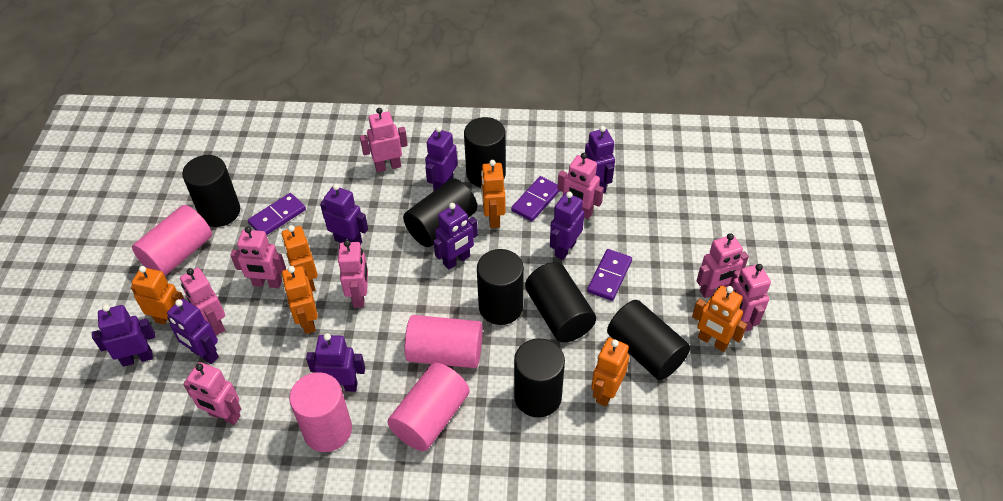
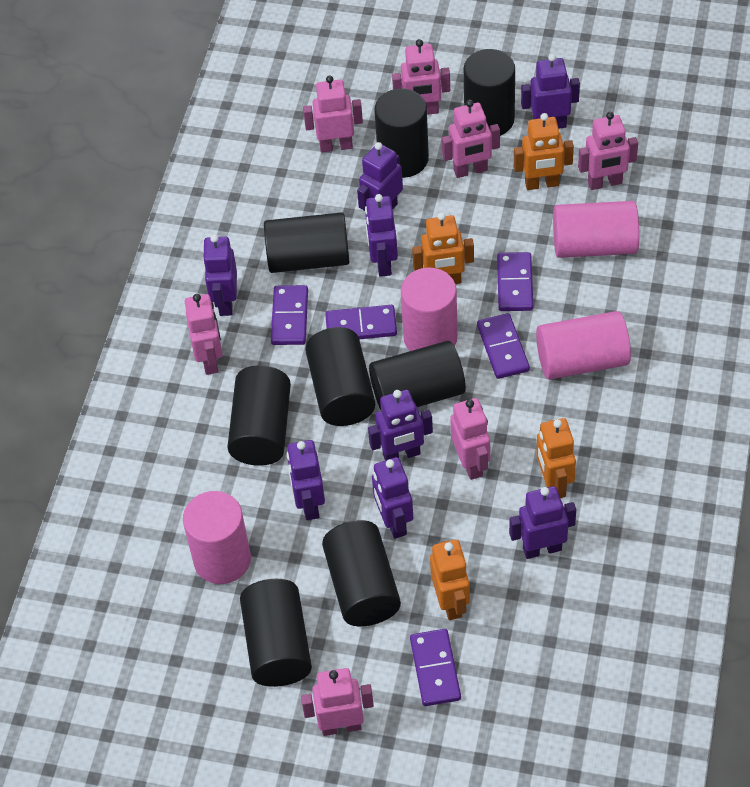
black cylinder: 7 -> 8
orange robot: 6 -> 4
pink robot: 8 -> 7
purple domino: 3 -> 5

